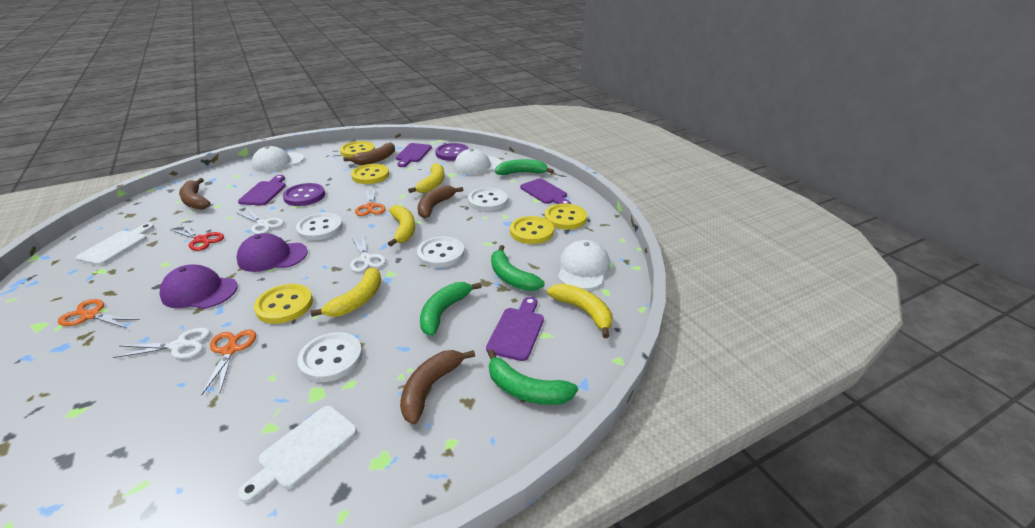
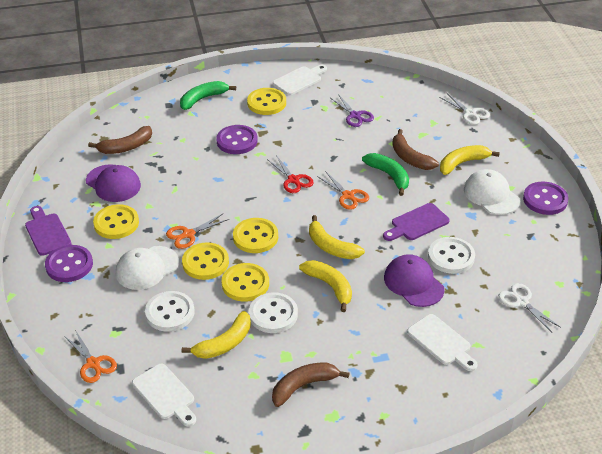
brown banana: 4 -> 3
green banana: 4 -> 2
purple button: 2 -> 3
purple cutting board: 4 -> 2
purple scissors: 0 -> 1
white button: 4 -> 3
white cap: 3 -> 2
white cutting board: 2 -> 3
white scissors: 3 -> 2

